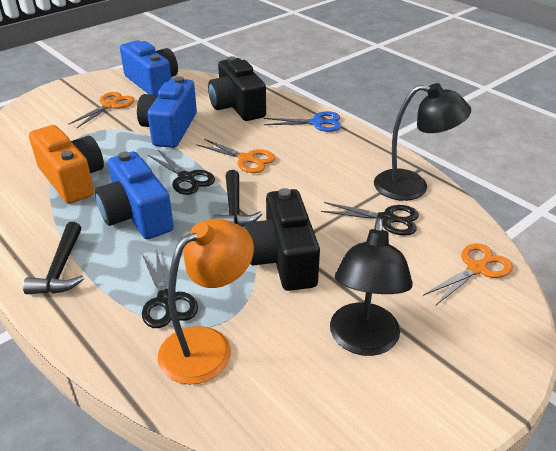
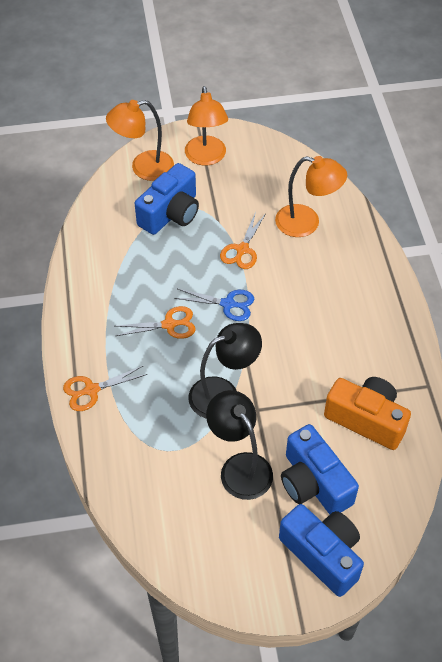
black camera: 2 -> 0
black hammer: 2 -> 0
black scissors: 3 -> 0
orange lamp: 1 -> 3

